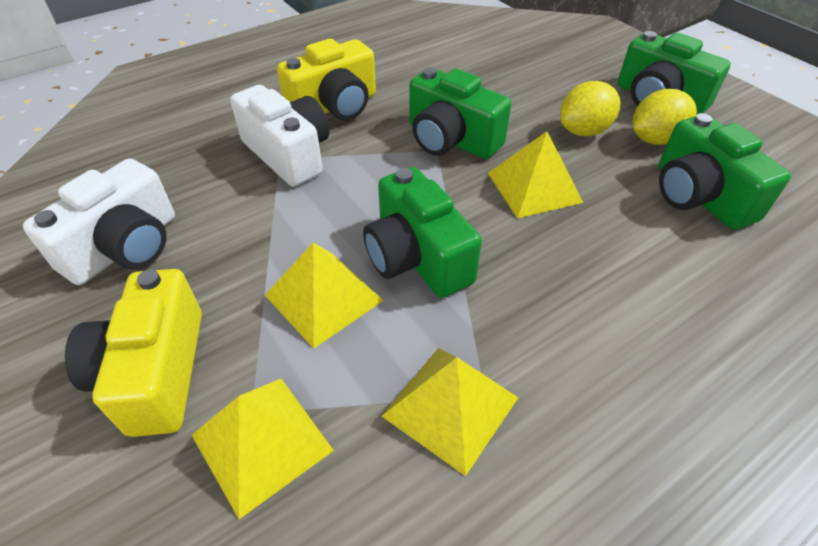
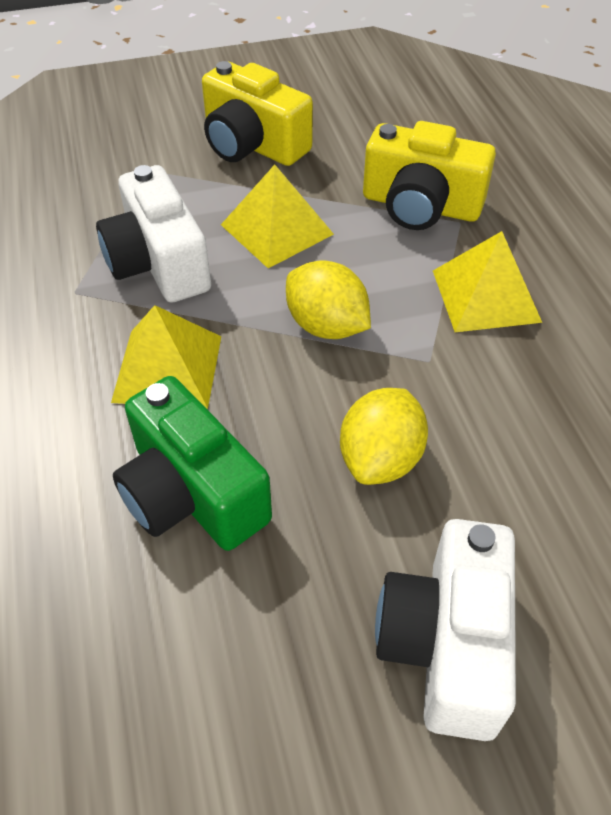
green camera: 4 -> 1
yellow pyramid: 4 -> 3

